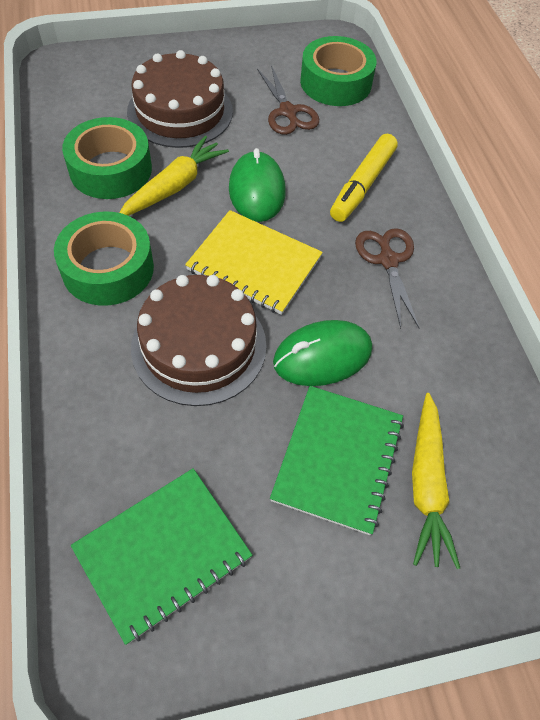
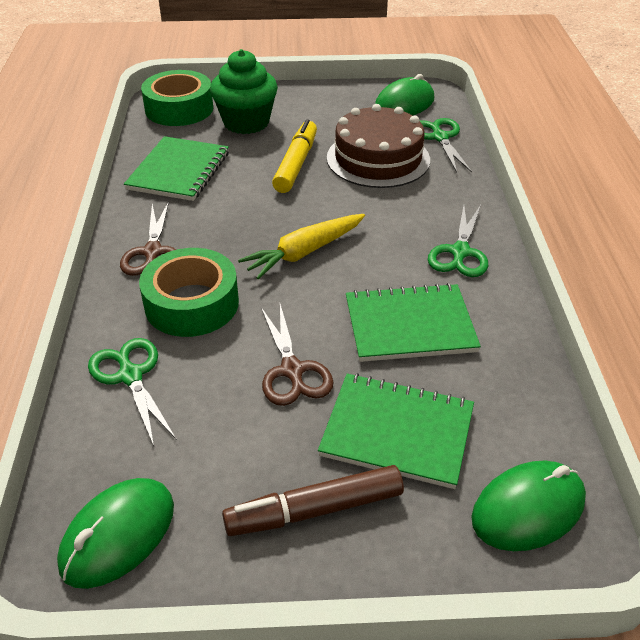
brown cake: 2 -> 1
brown marker: 0 -> 1
green cupcake: 0 -> 1
green mouse: 2 -> 3
green notebook: 2 -> 3
green scissors: 0 -> 3
green tape: 3 -> 2
yellow carrot: 2 -> 1
yellow notebook: 1 -> 0

